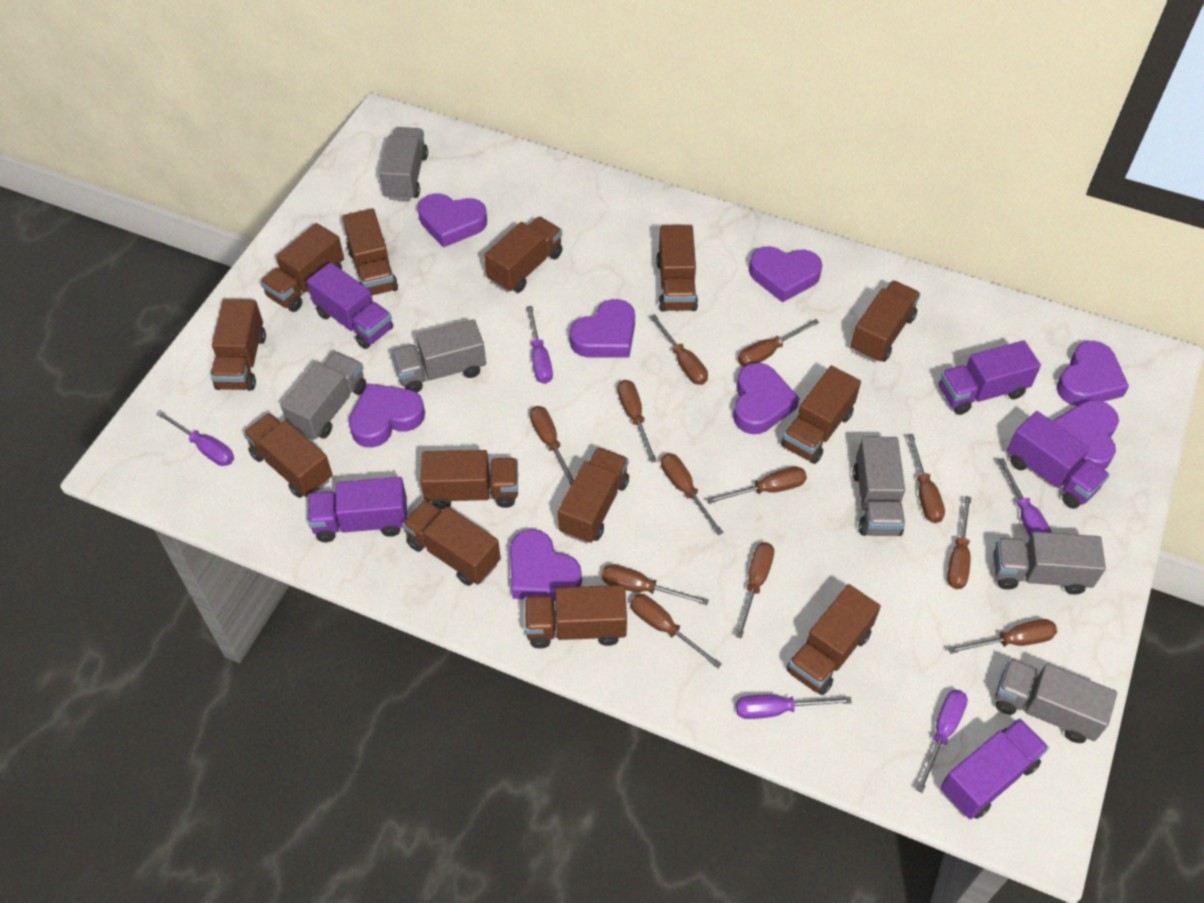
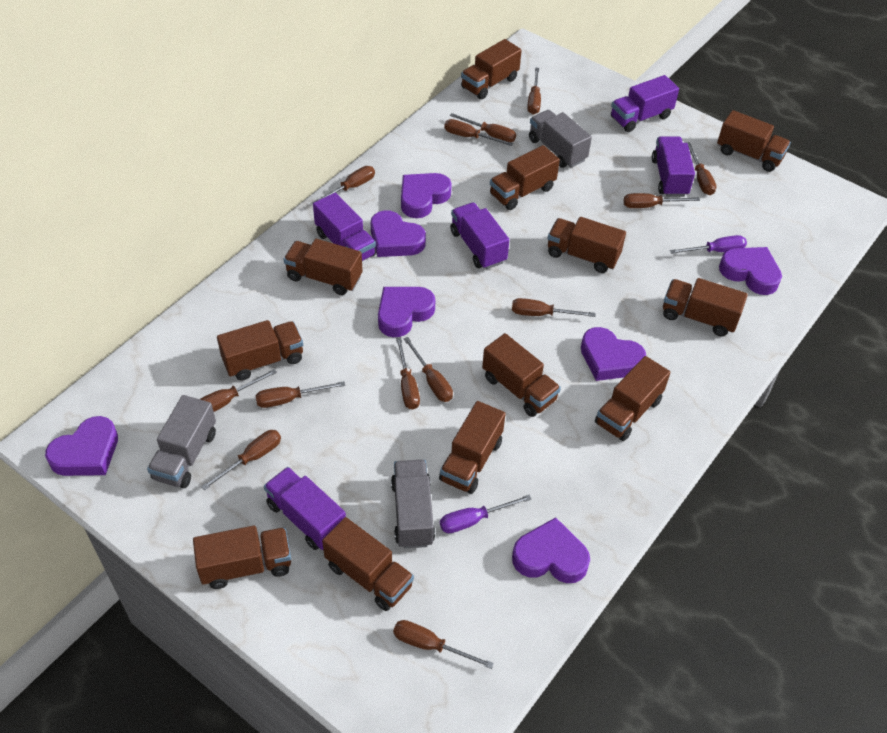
brown screwdriver: 12 -> 13
brown truck: 13 -> 12
grey truck: 6 -> 3
purple heart: 8 -> 7
purple screwdriver: 5 -> 2

